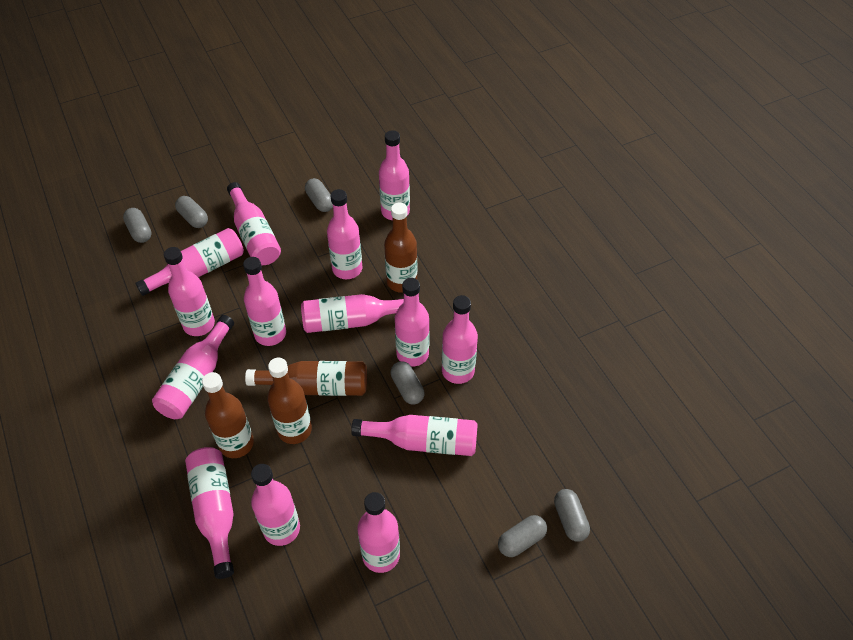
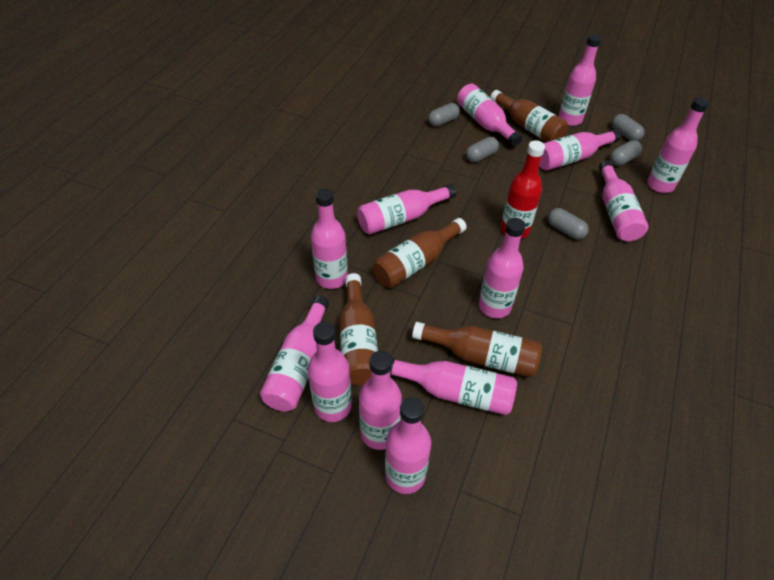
grey capsule: 6 -> 5
pink bottle: 14 -> 13
red bottle: 0 -> 1

